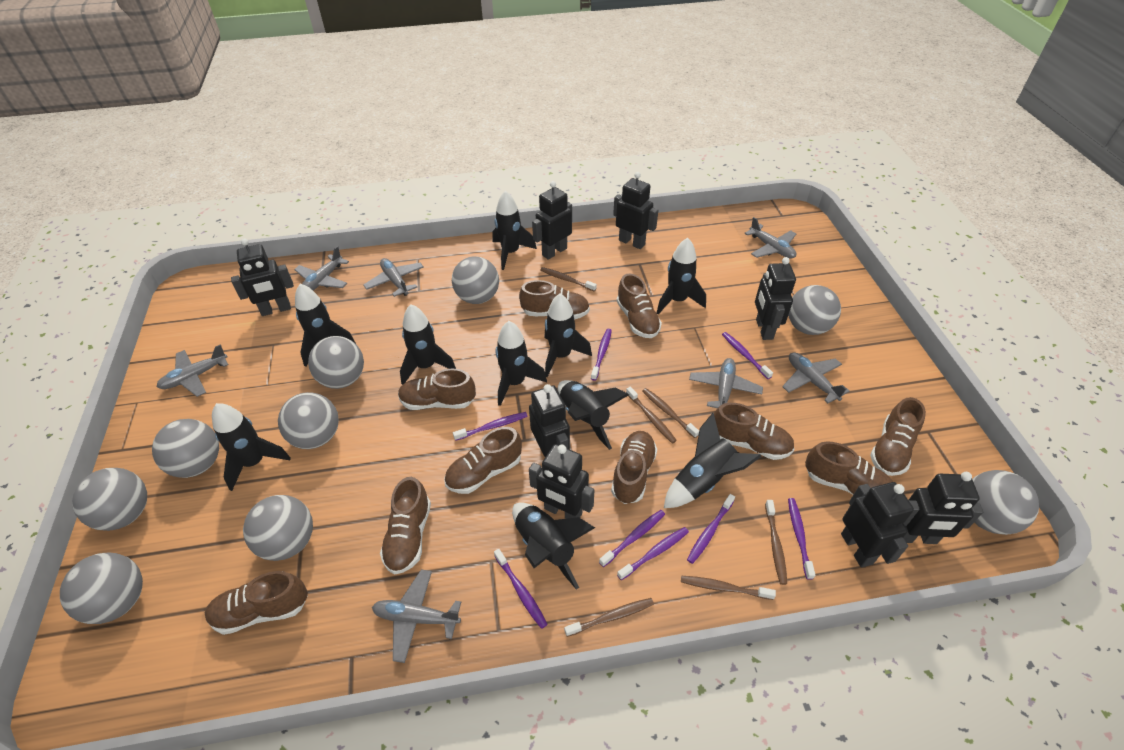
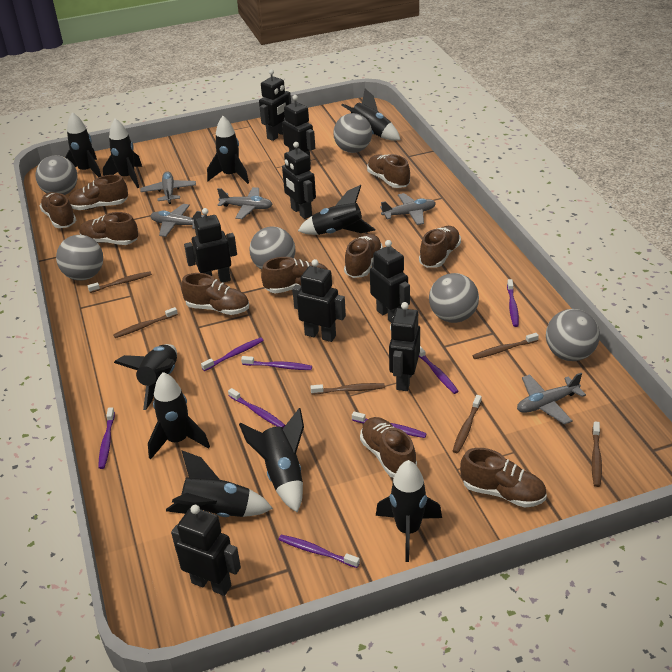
grey ball: 9 -> 6
grey plane: 7 -> 5

